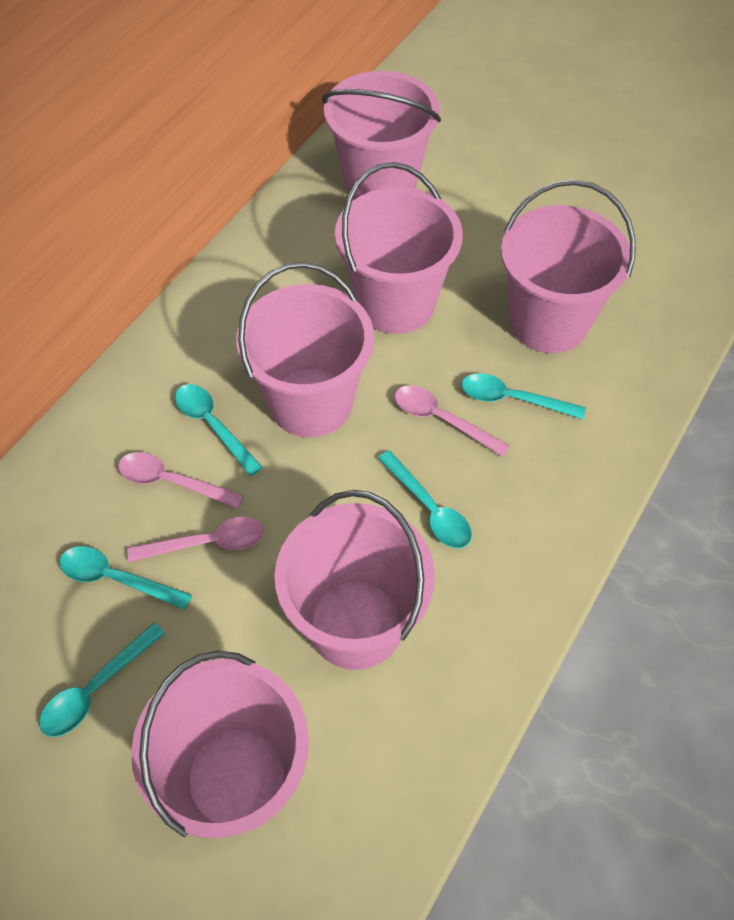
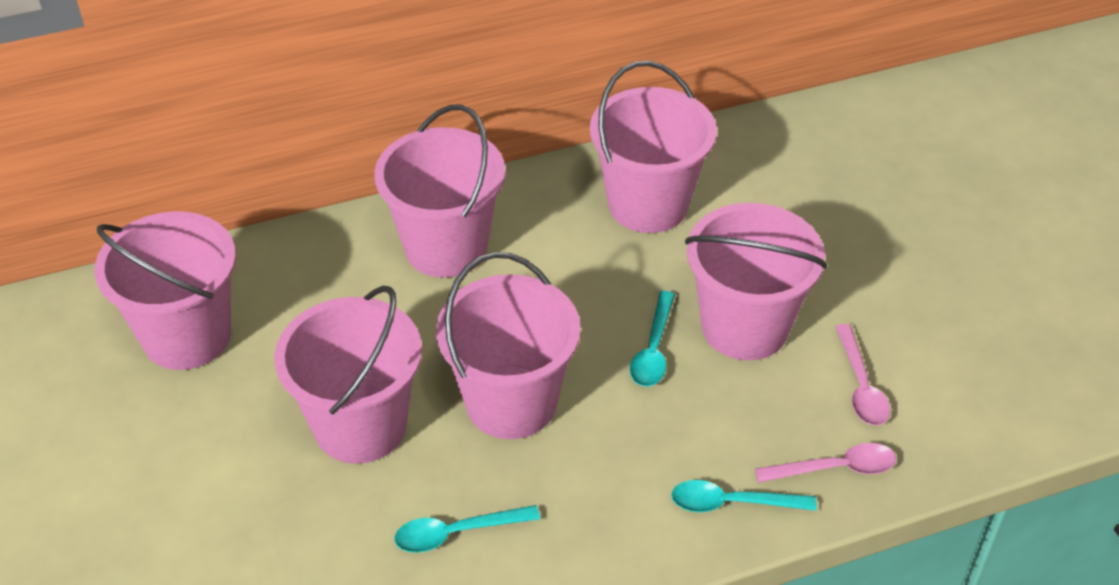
pink spoon: 3 -> 2
turquoise spoon: 5 -> 3

